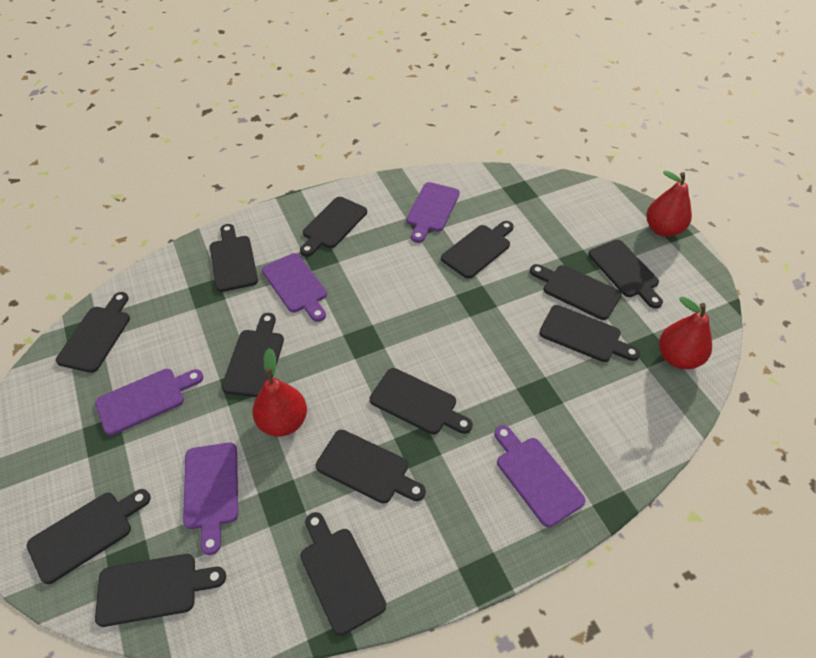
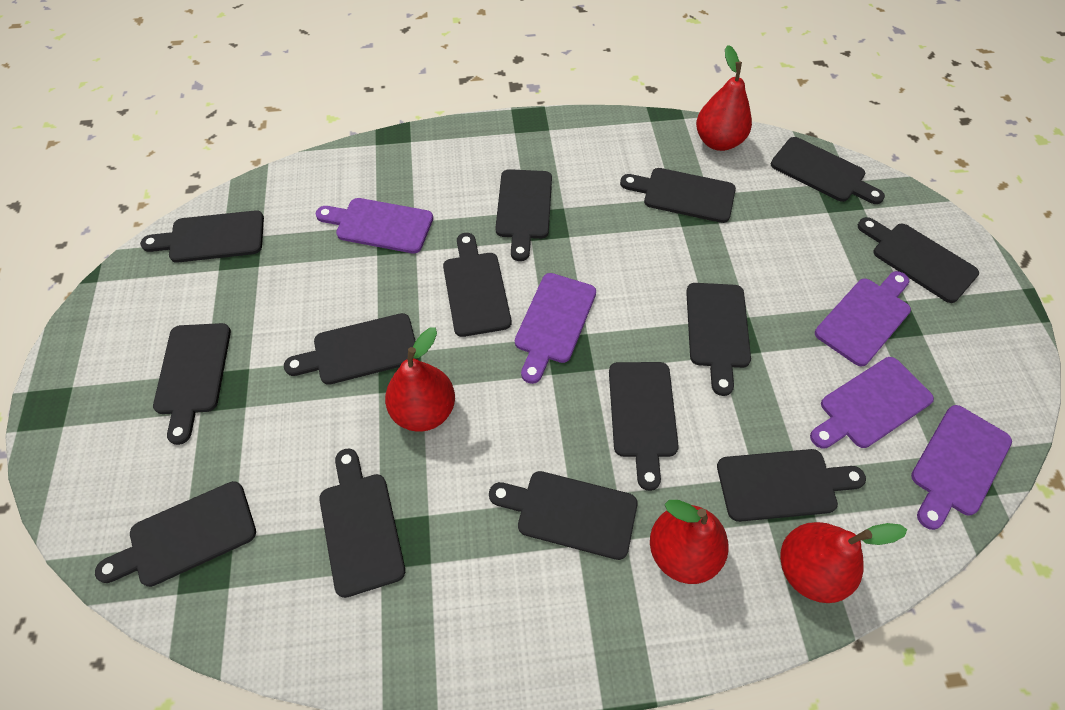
black cutting board: 13 -> 14
red pear: 3 -> 4

